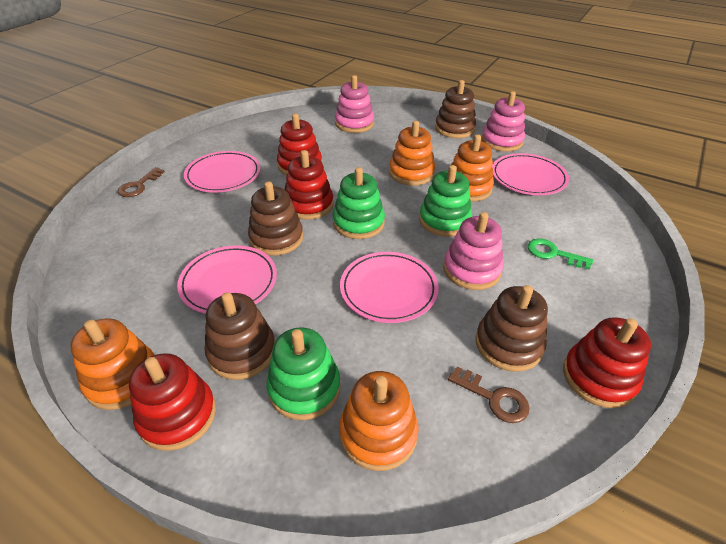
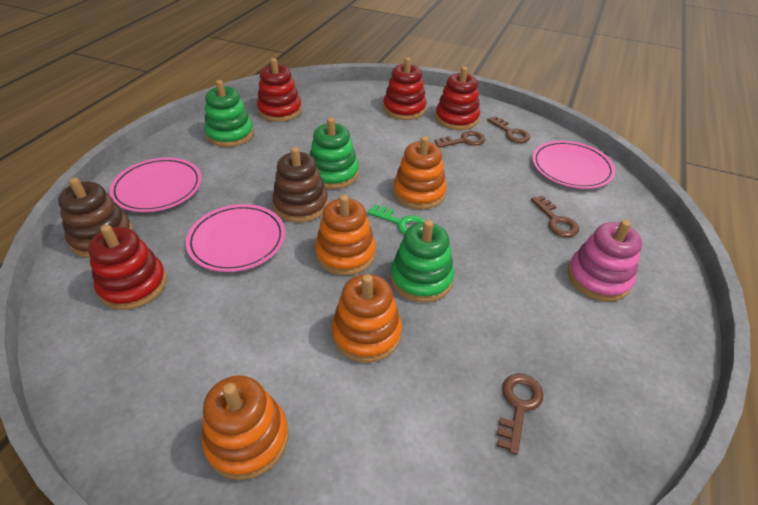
brown key: 2 -> 4
brown stacking toy: 4 -> 2
pink plate: 4 -> 3
pink stacking toy: 3 -> 1

